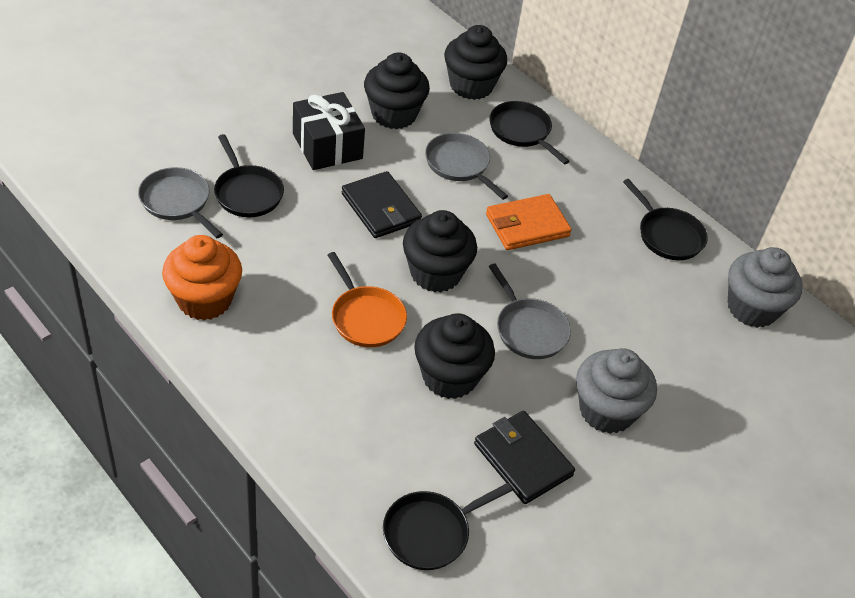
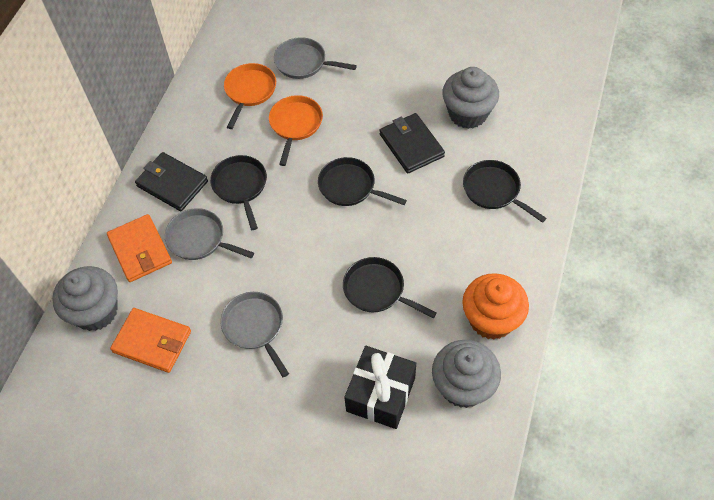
black cupcake: 4 -> 0
grey cupcake: 2 -> 3
orange pan: 1 -> 2
orange wallet: 1 -> 2

